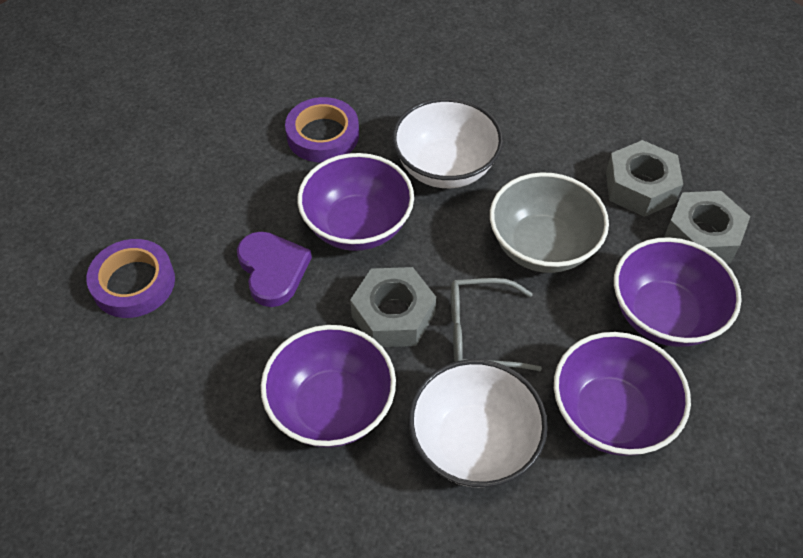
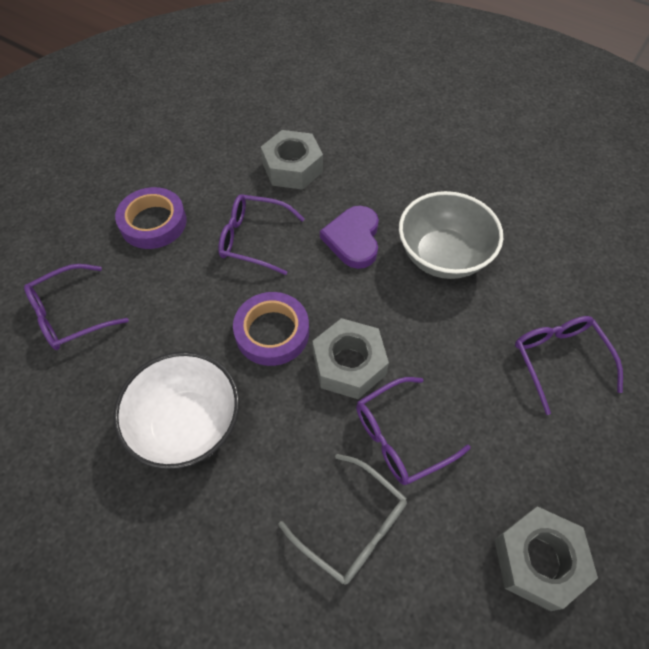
purple bowl: 4 -> 0
purple glasses: 0 -> 4
white bowl: 2 -> 1

